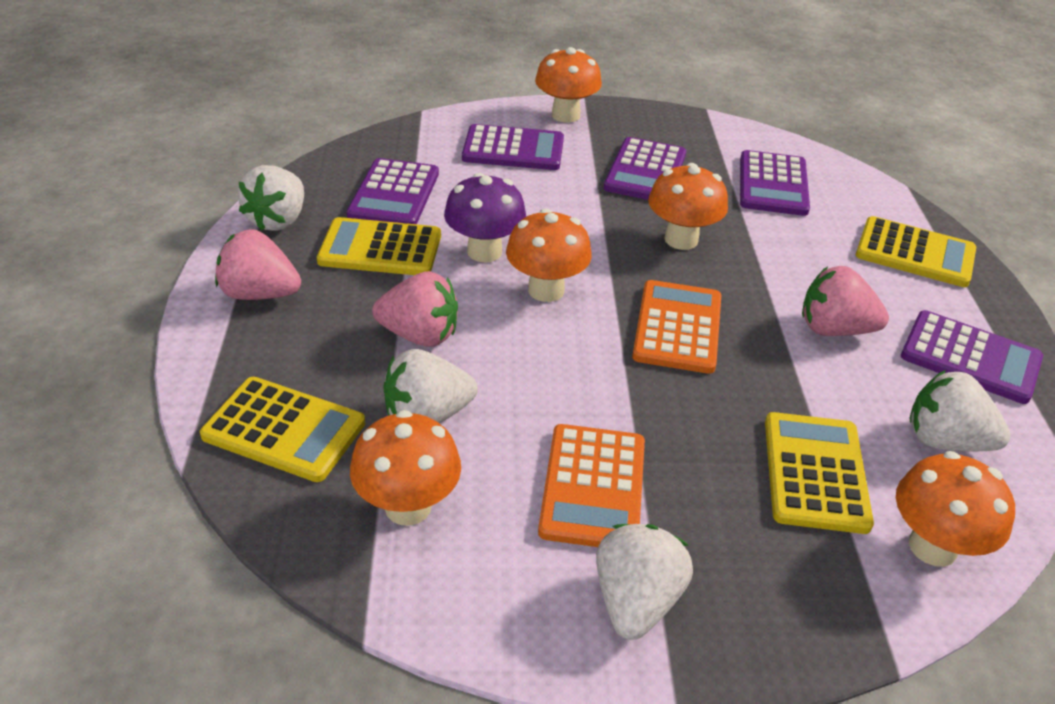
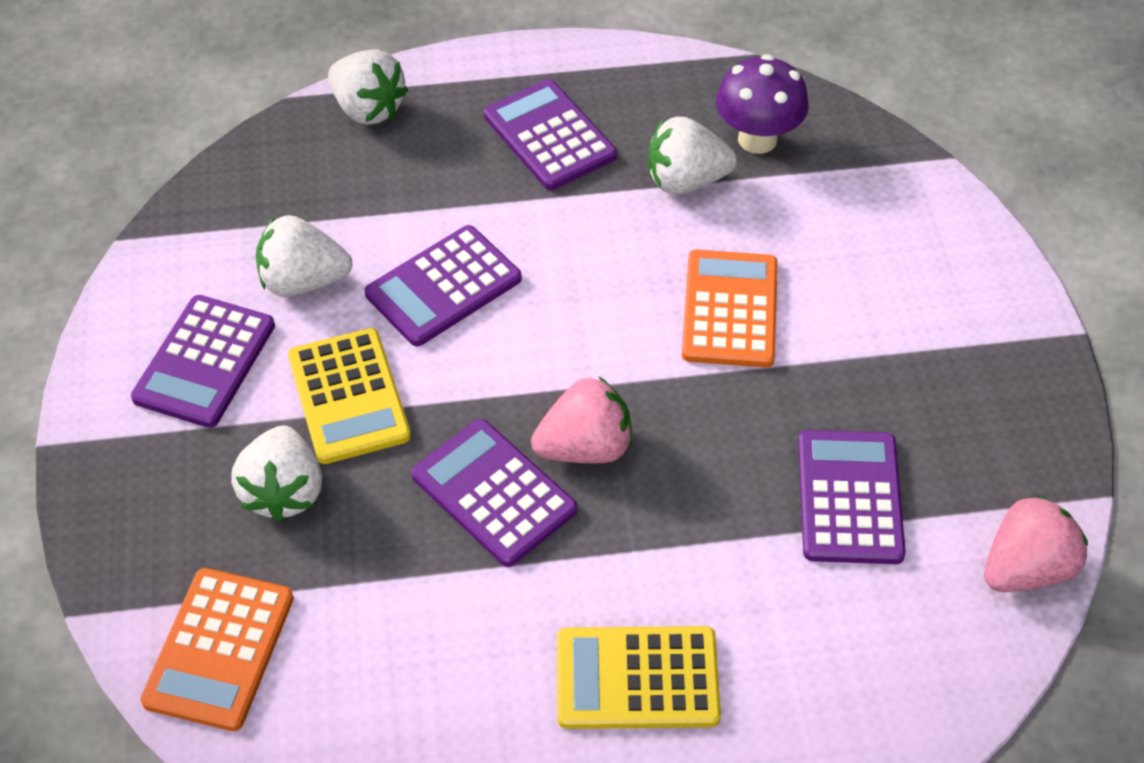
orange mushroom: 5 -> 0
pink strawberry: 3 -> 2
yellow calculator: 4 -> 2

